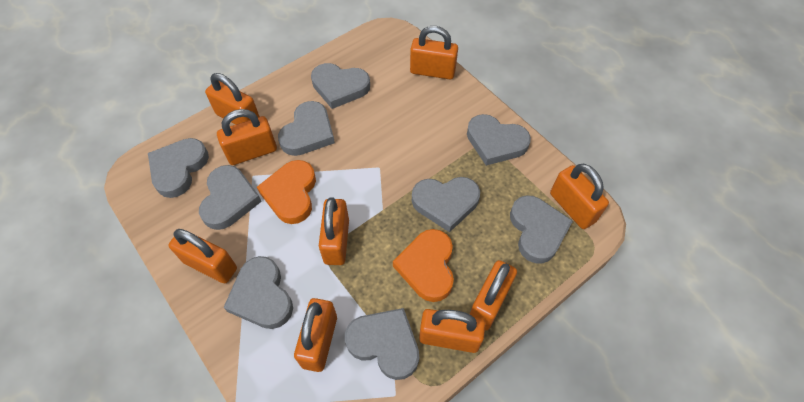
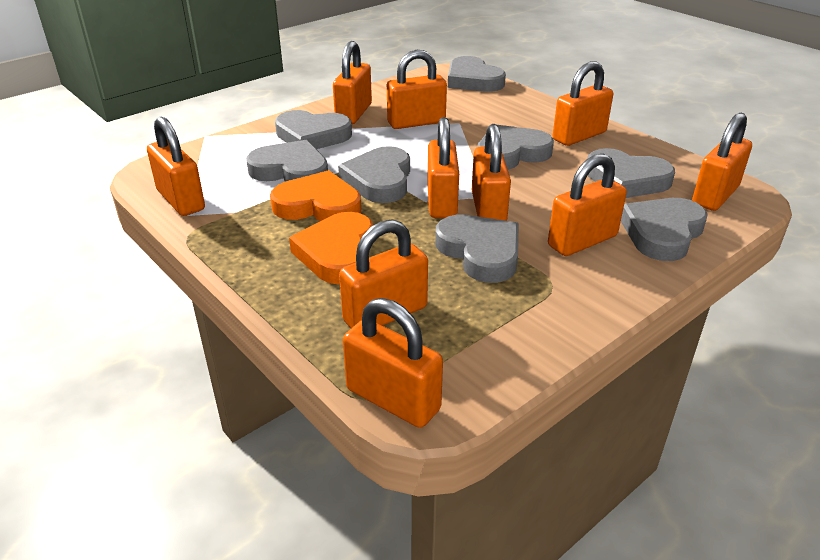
grey heart: 9 -> 8
orange padlock: 9 -> 10

